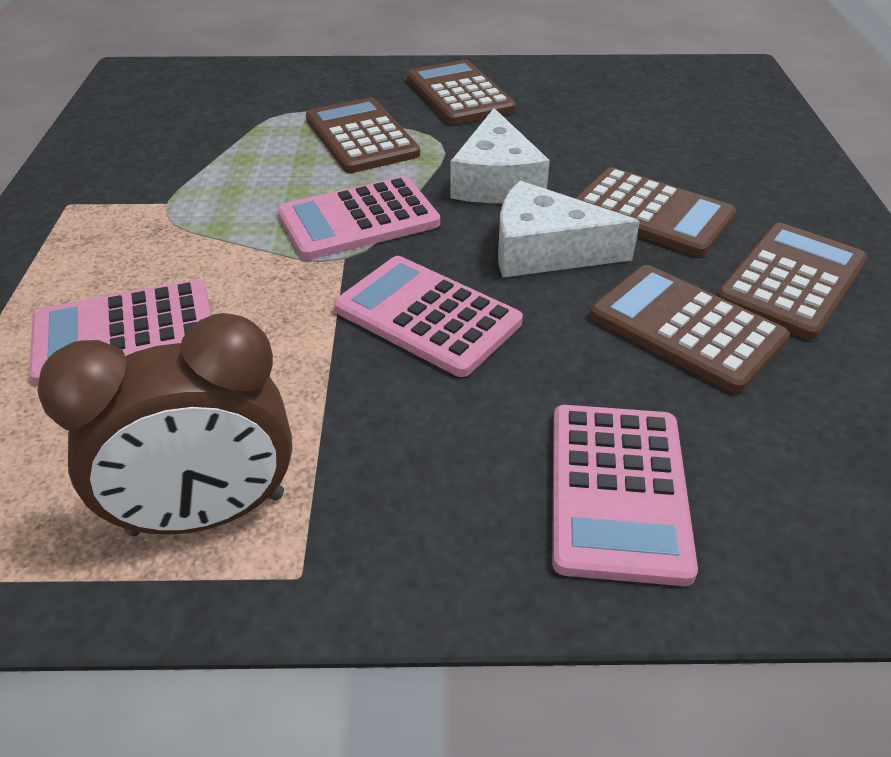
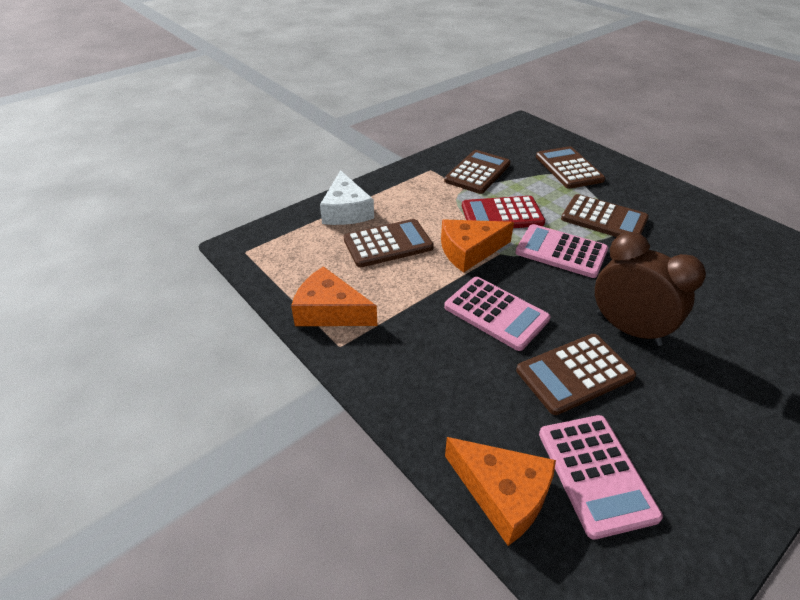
orange cheese: 0 -> 3
pink calculator: 4 -> 3
red calculator: 0 -> 1
white cheese: 2 -> 1

